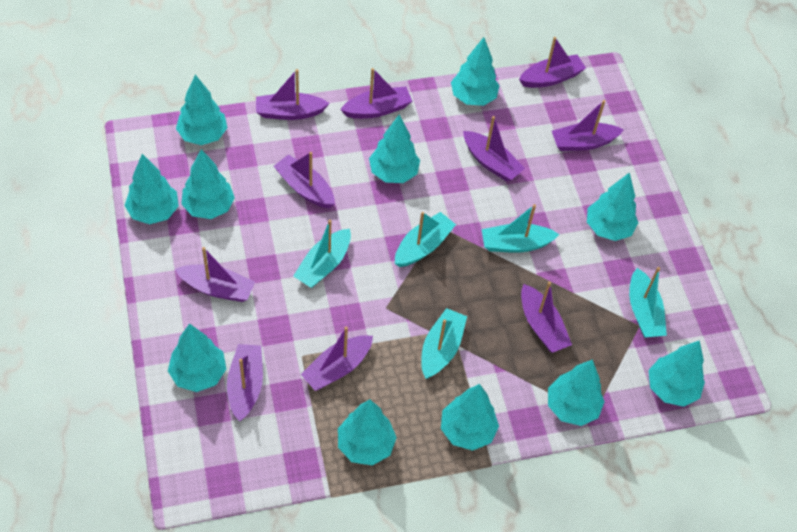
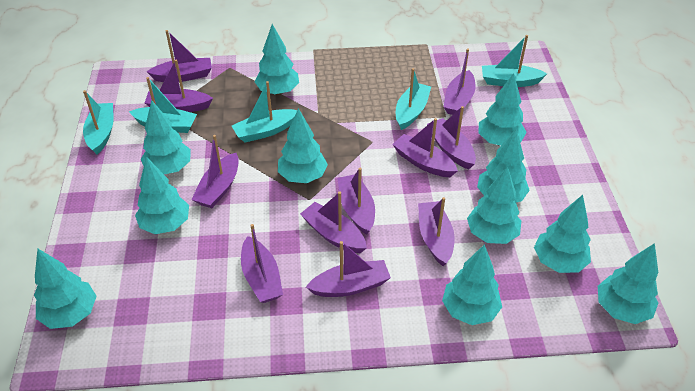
purple boat: 10 -> 11

